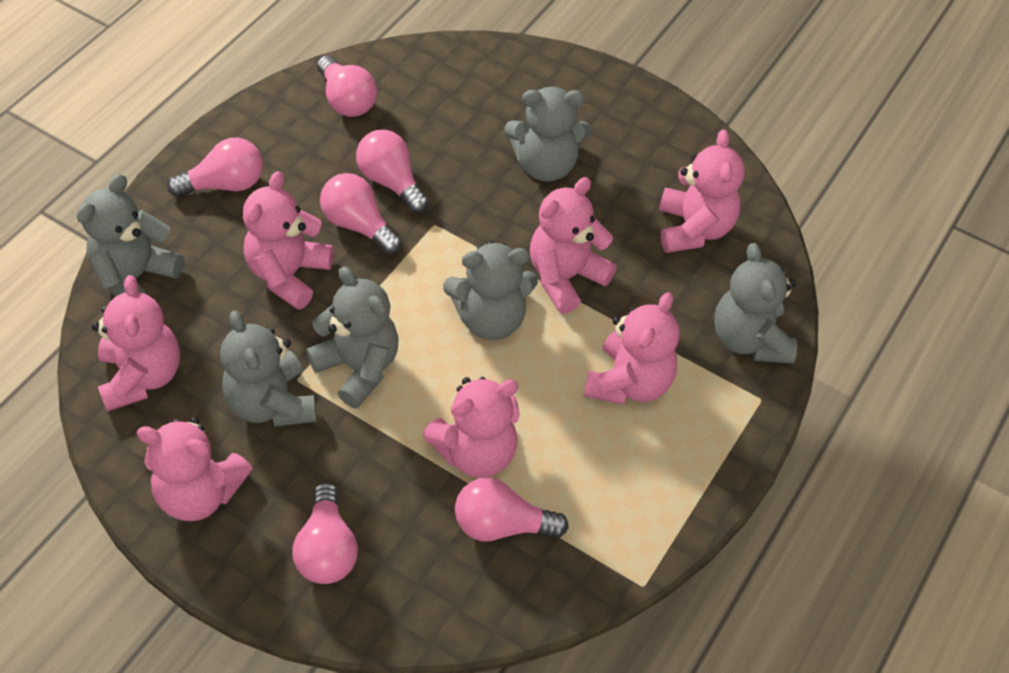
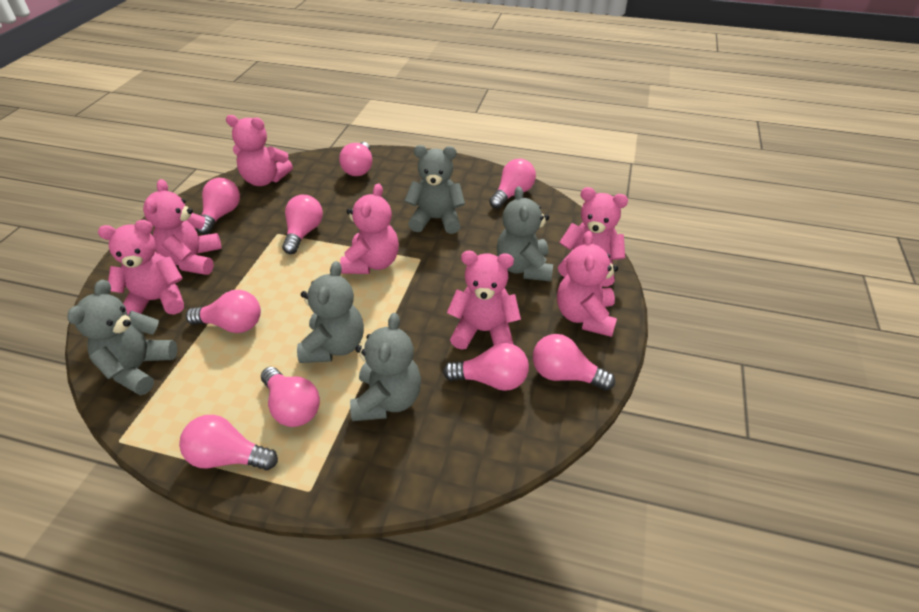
grey teddy bear: 6 -> 5
pink light bulb: 6 -> 9

